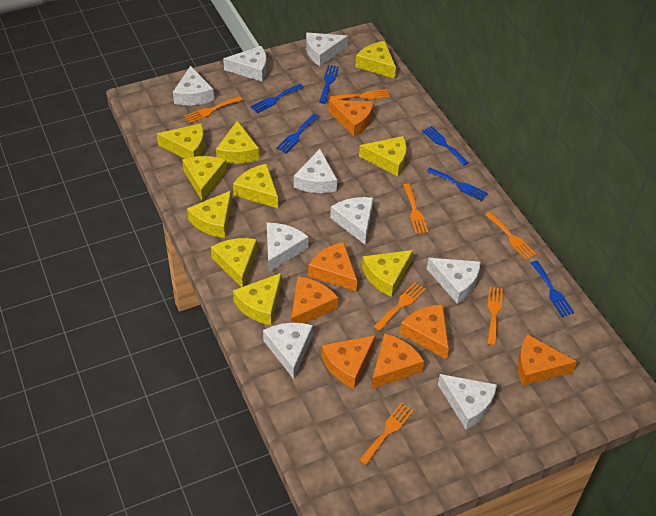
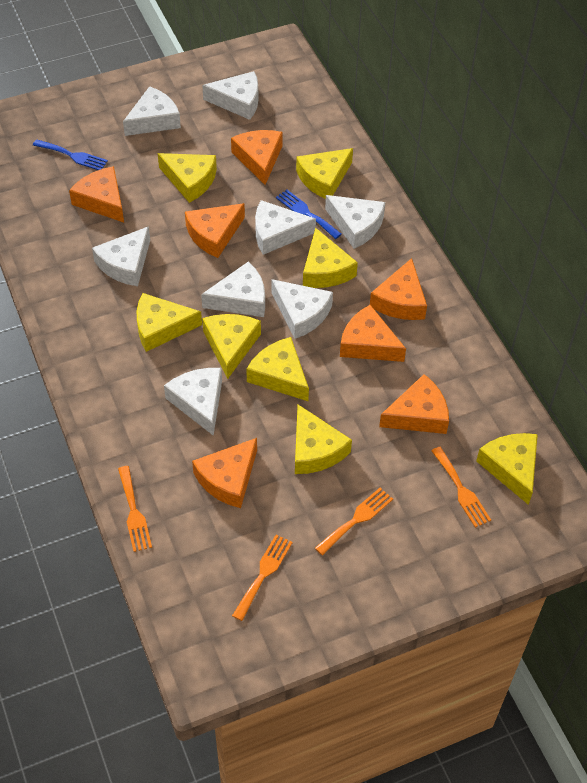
blue fork: 6 -> 2
orange fork: 7 -> 4
white cheese: 9 -> 8
yellow cheese: 10 -> 8

